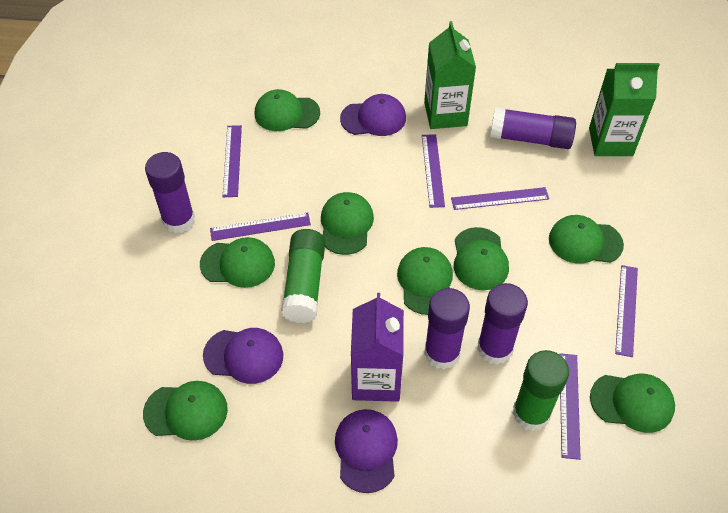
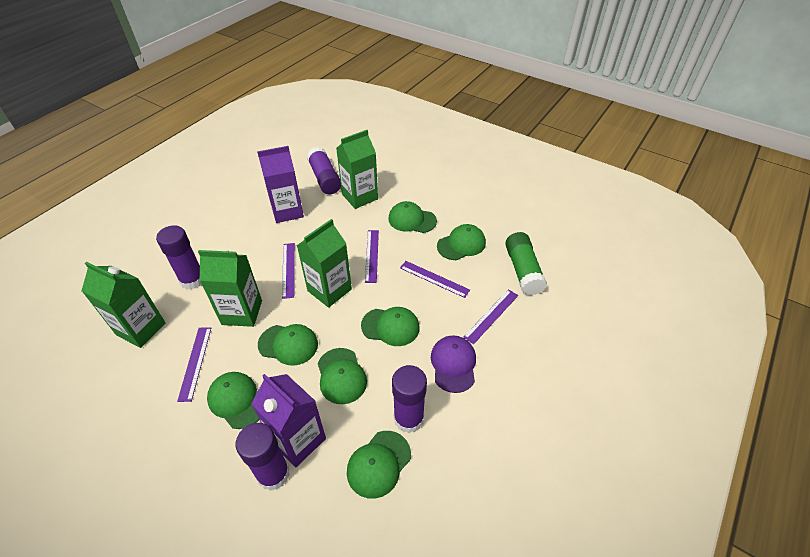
green cap: 8 -> 7
green carton: 2 -> 4
green glue stick: 2 -> 1
purple cap: 3 -> 1
purple carton: 1 -> 2
purple ruler: 6 -> 5

